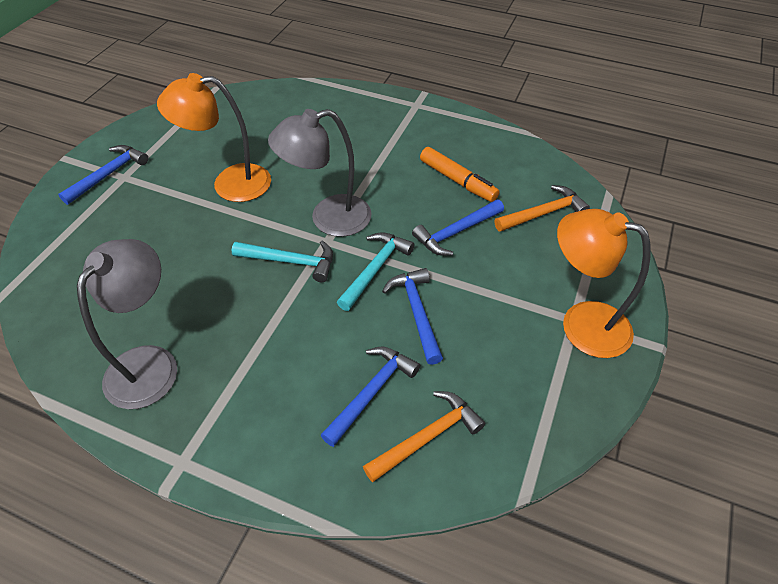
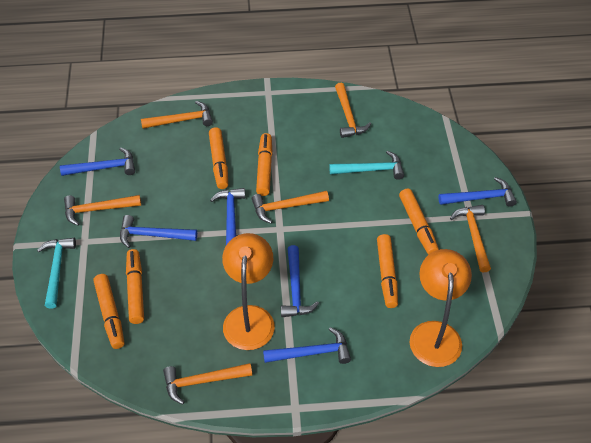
blue hammer: 4 -> 6
grey lamp: 2 -> 0
orange hammer: 2 -> 6
orange marker: 1 -> 6

